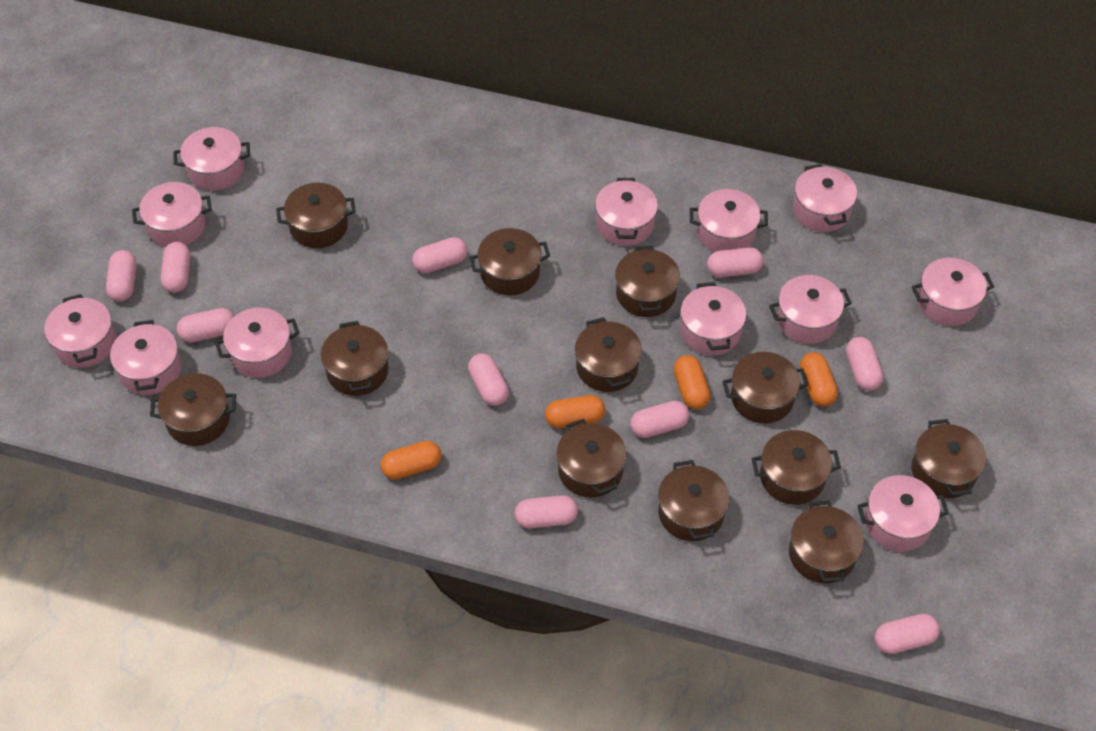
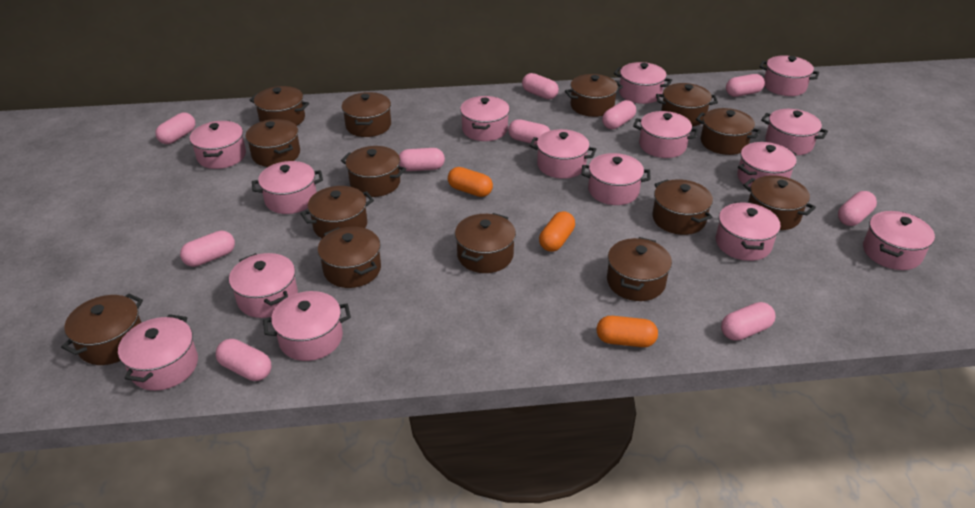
brown pot: 12 -> 14
orange capsule: 4 -> 3
pink pot: 12 -> 15

